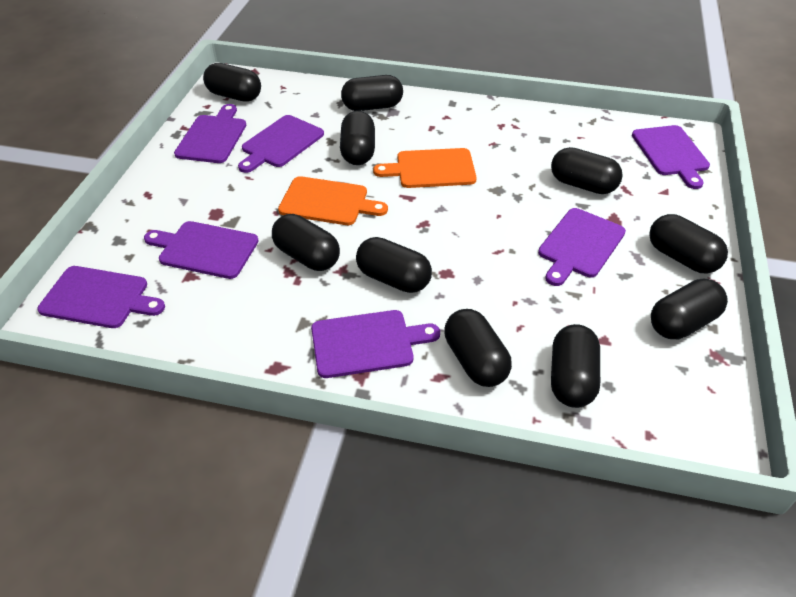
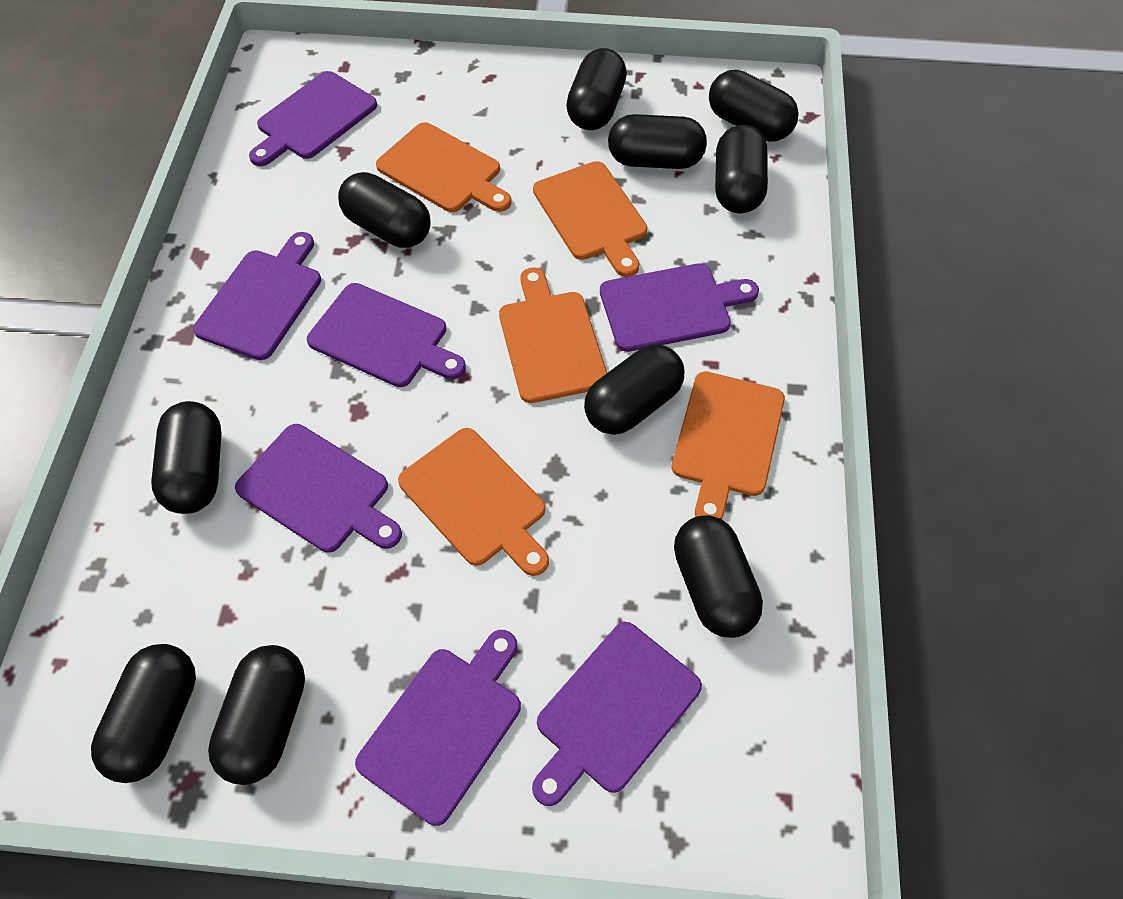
orange cutting board: 2 -> 5

